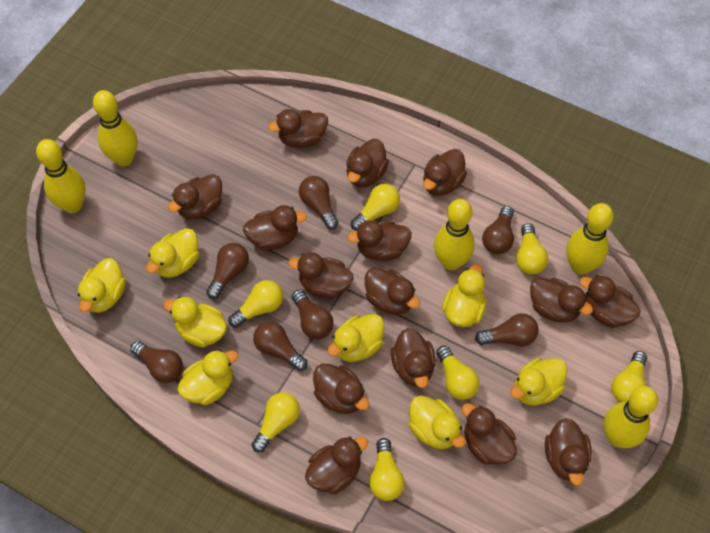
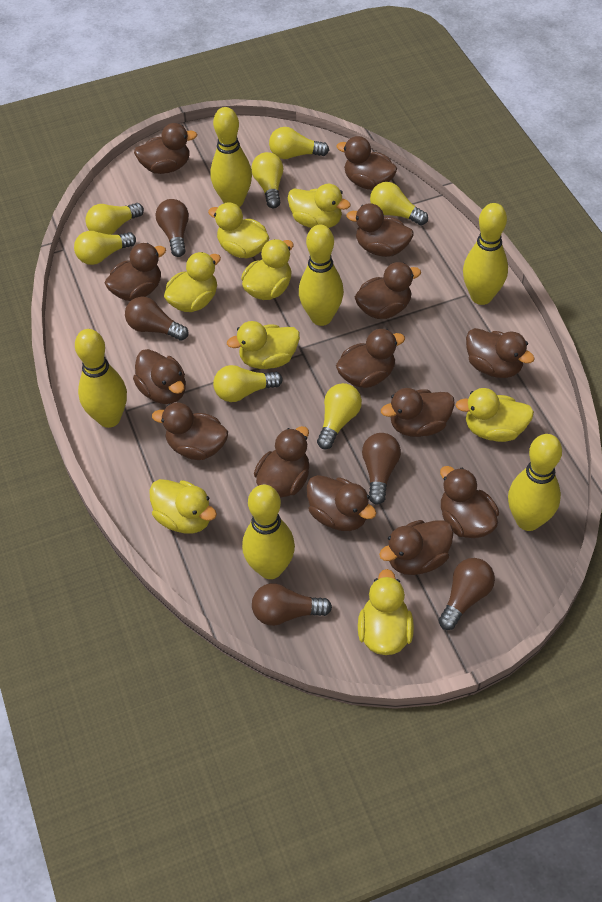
brown duck: 15 -> 14
brown light bulb: 7 -> 5
yellow bowling pin: 5 -> 6

